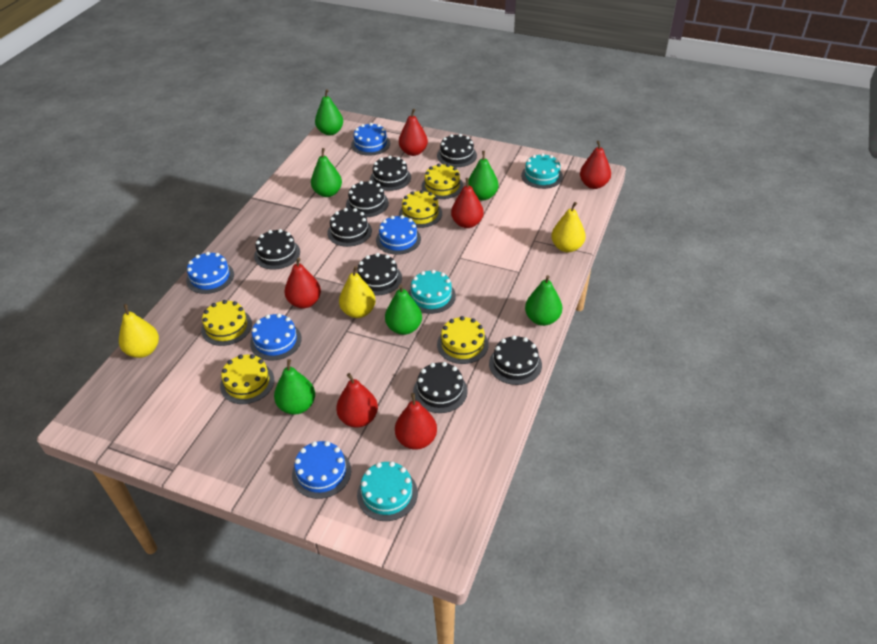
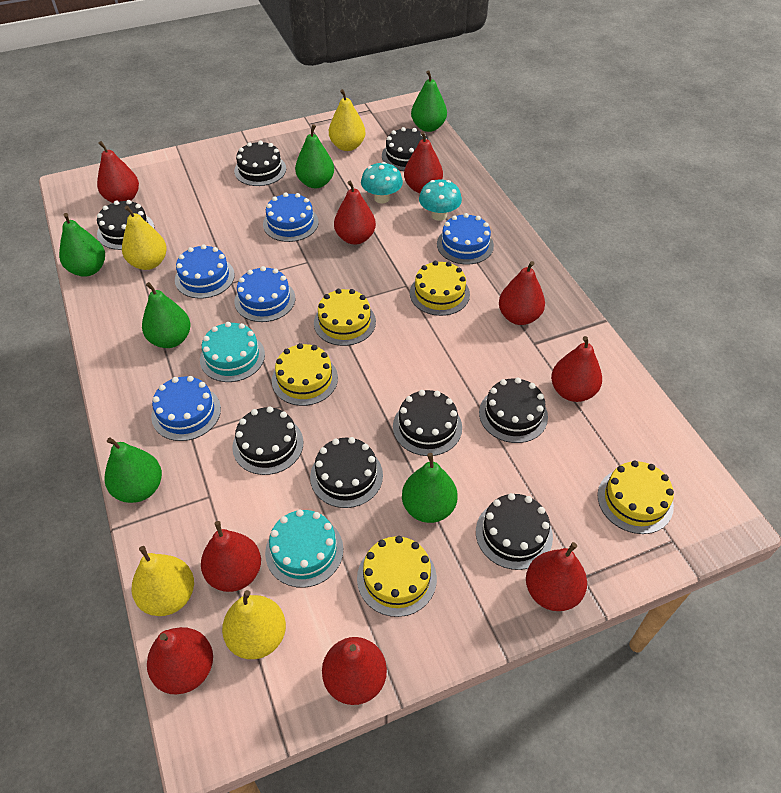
red pear: 6 -> 9
turquoise cake: 3 -> 2
turquoise mushroom: 0 -> 2
yellow pear: 3 -> 4

